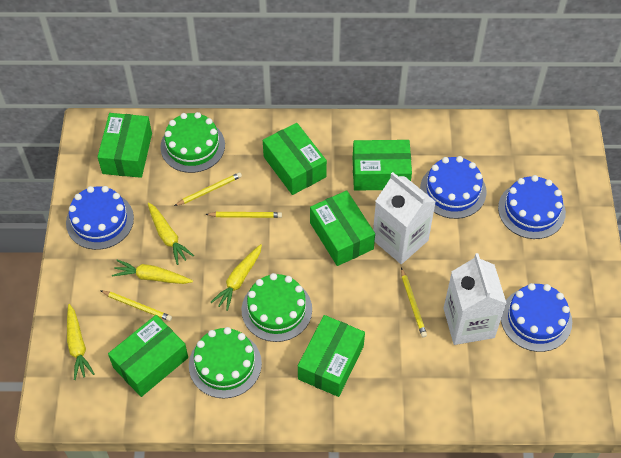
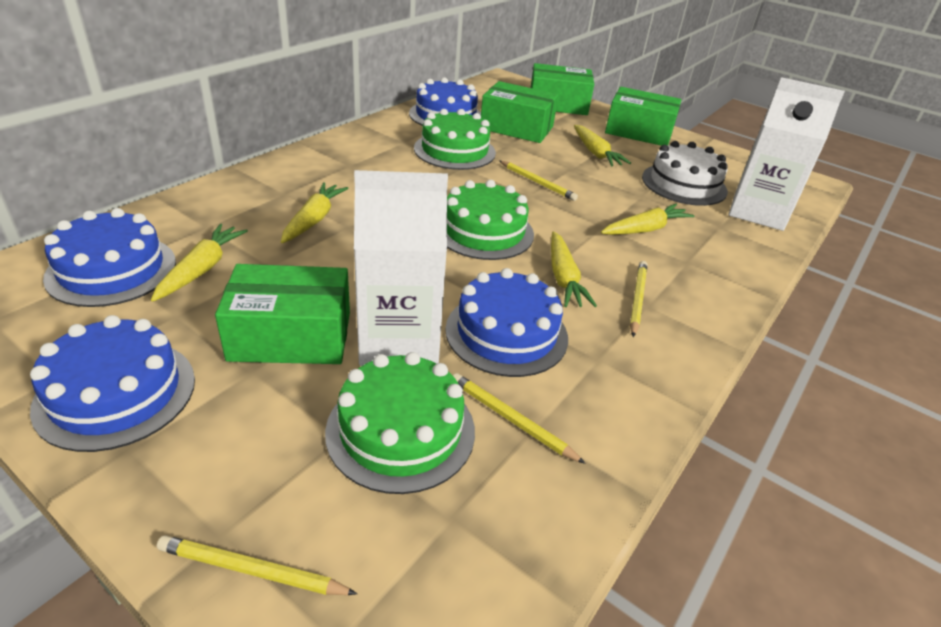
green box: 6 -> 4
white cake: 0 -> 1
yellow carrot: 4 -> 5

